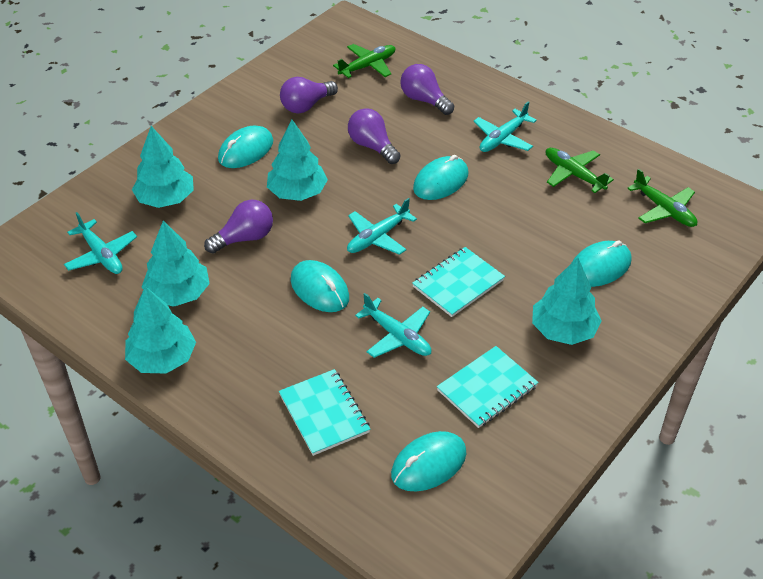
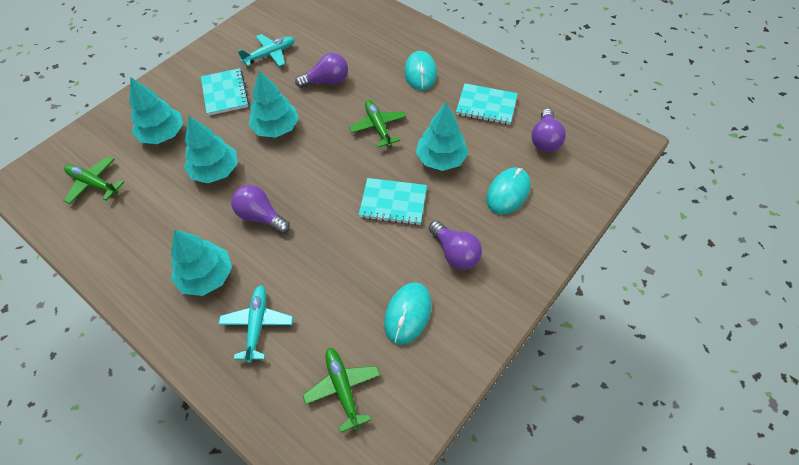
turquoise mouse: 5 -> 3
turquoise plane: 4 -> 2

